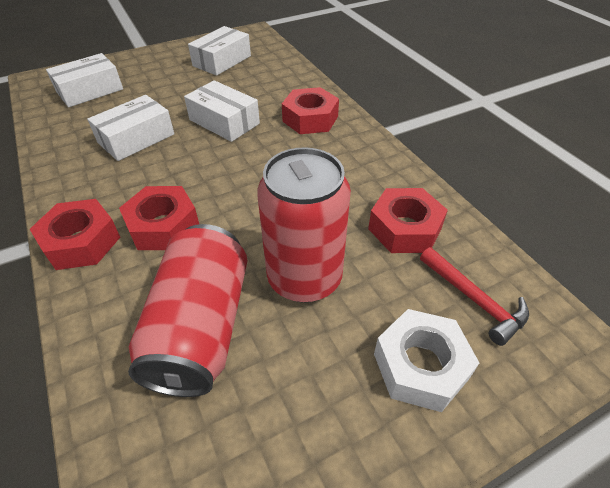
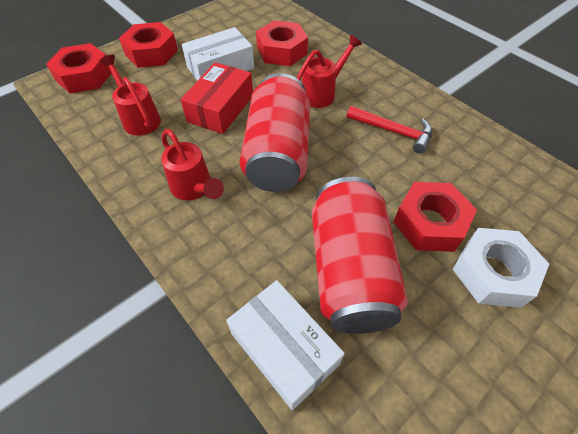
red box: 0 -> 1
red watering can: 0 -> 3
white box: 4 -> 2

